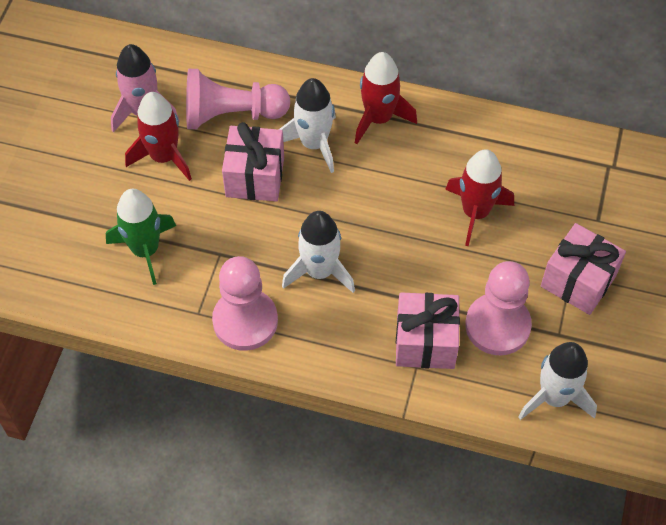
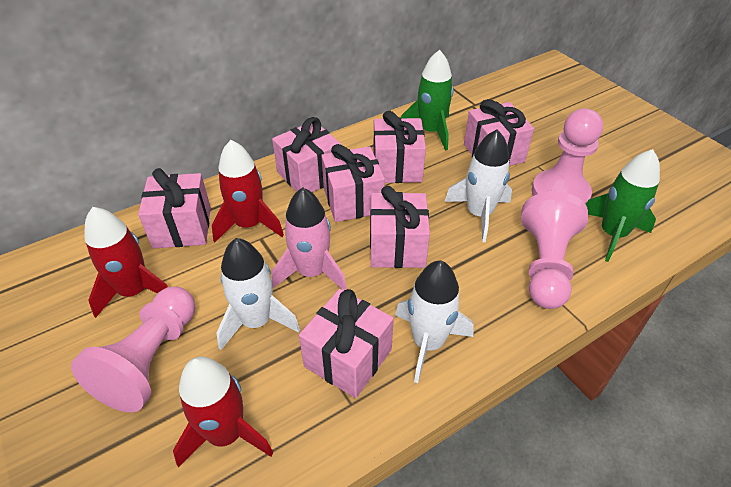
green rocket: 1 -> 2
pink gift: 3 -> 7

